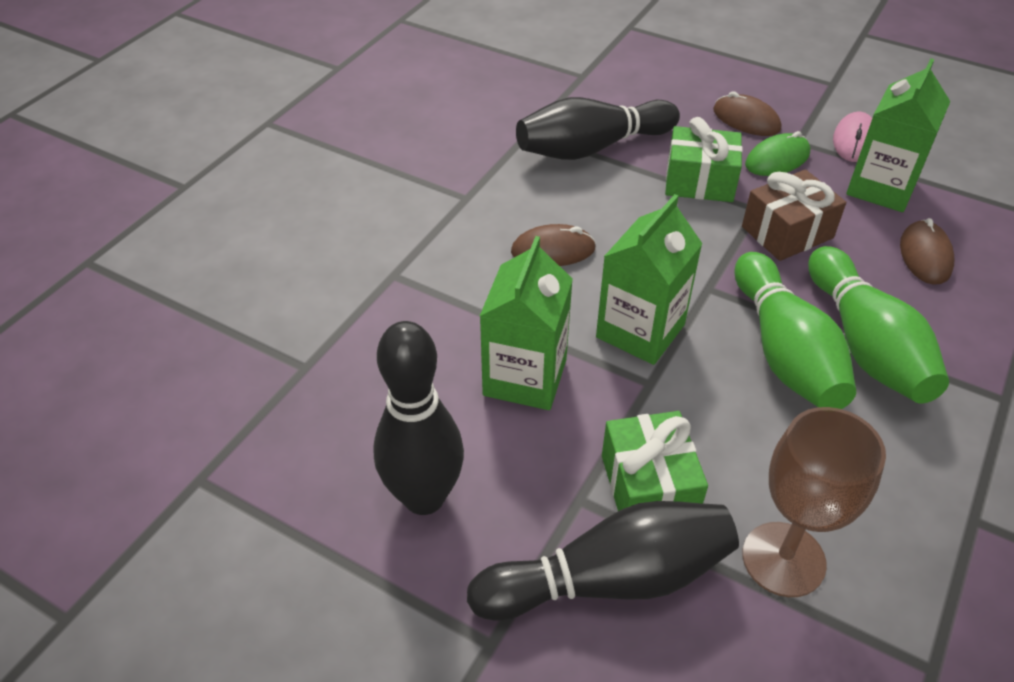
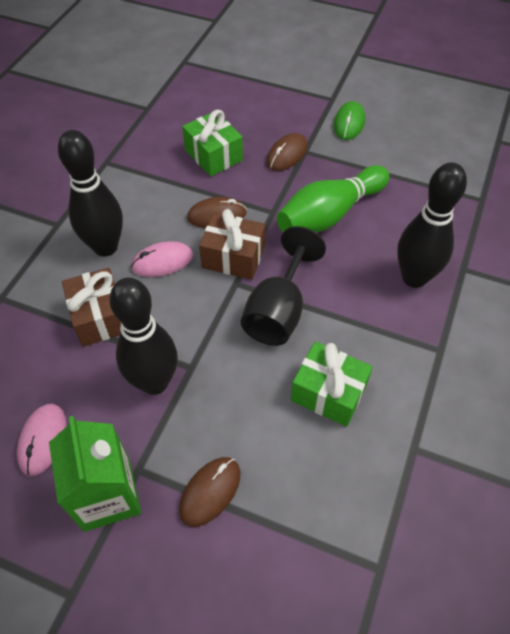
black goblet: 0 -> 1
brown gift: 1 -> 2
brown goblet: 1 -> 0
green bowling pin: 2 -> 1
green carton: 3 -> 1
pink mouse: 1 -> 2

